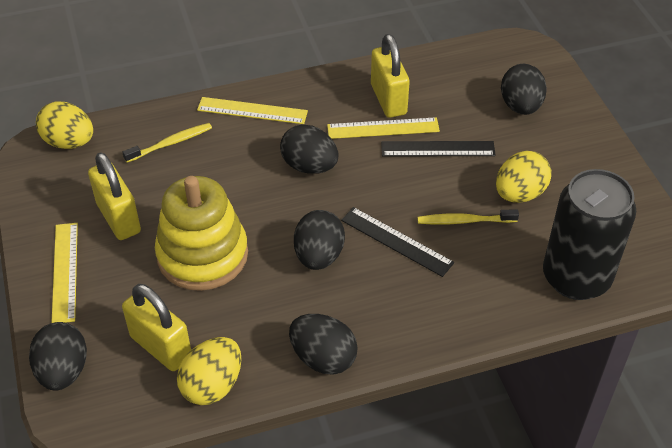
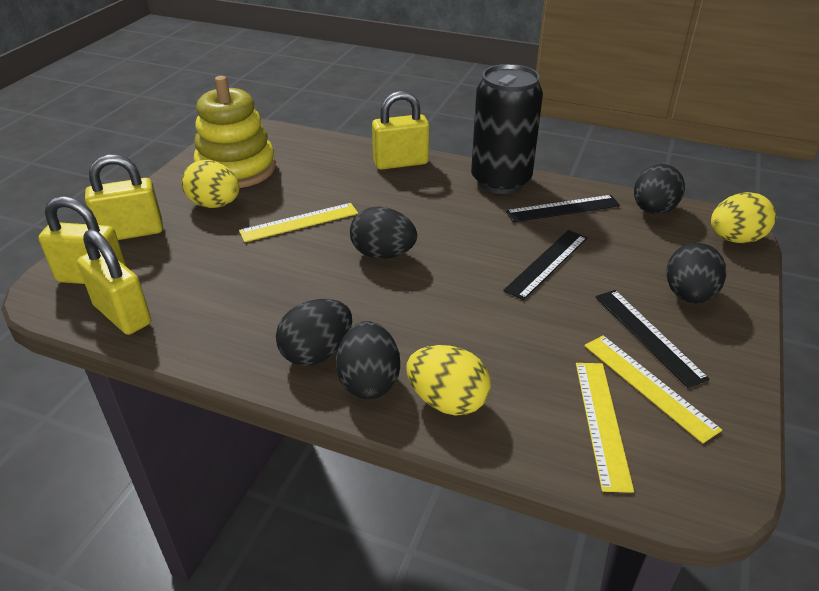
black ruler: 2 -> 3
yellow padlock: 3 -> 4
yellow toothbrush: 2 -> 0

